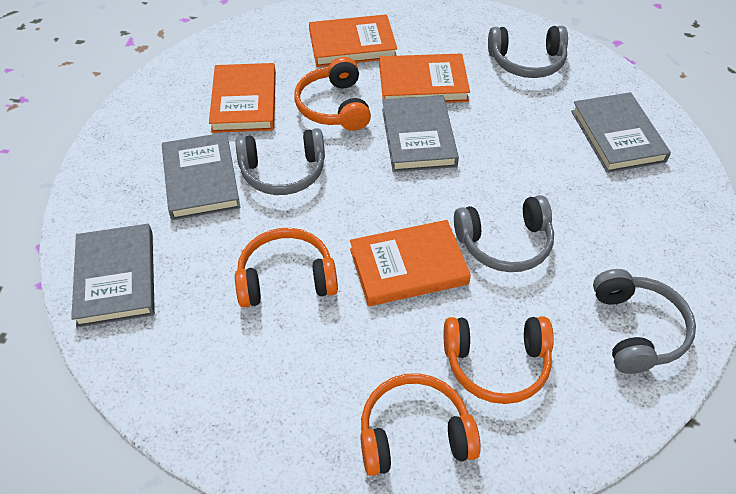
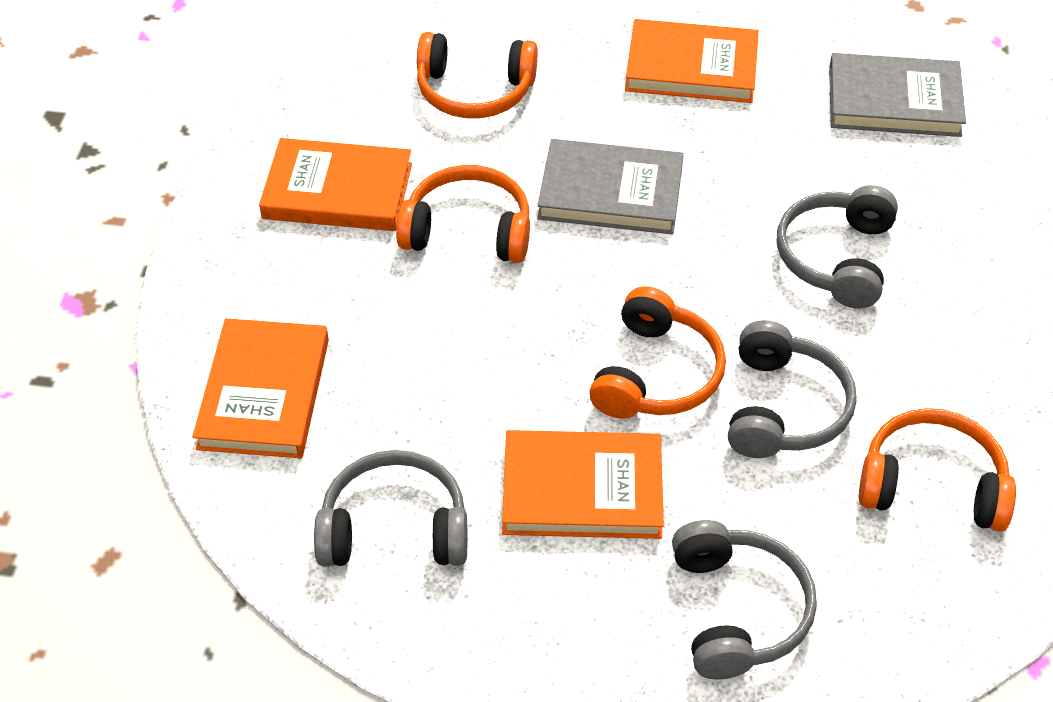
grey book: 4 -> 2

